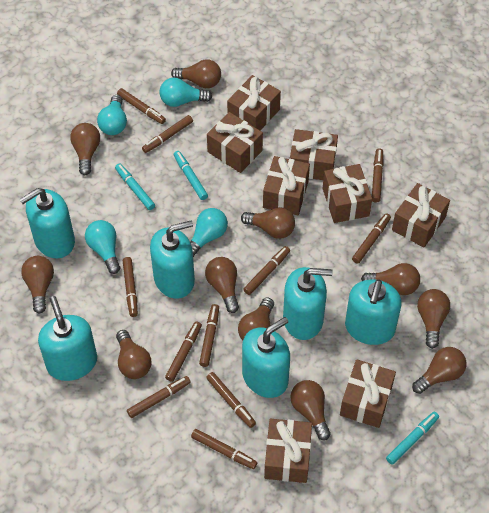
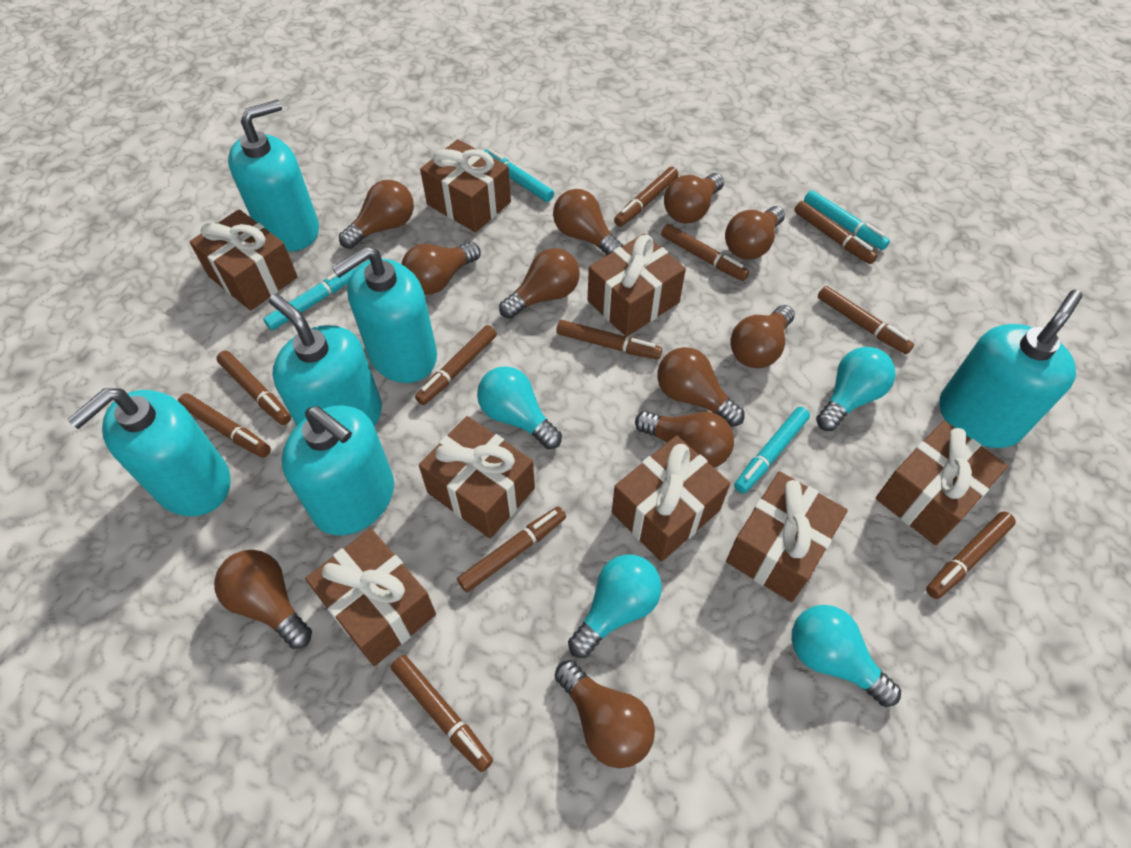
turquoise marker: 3 -> 4

